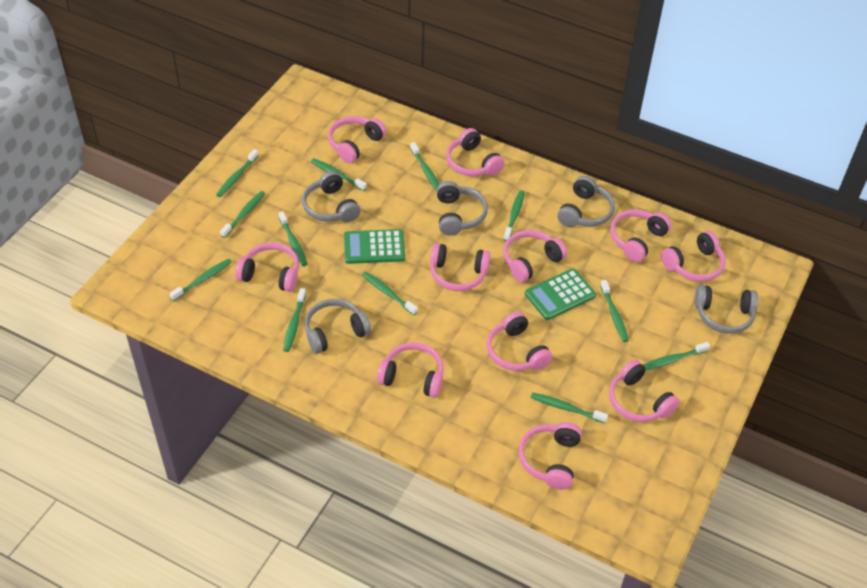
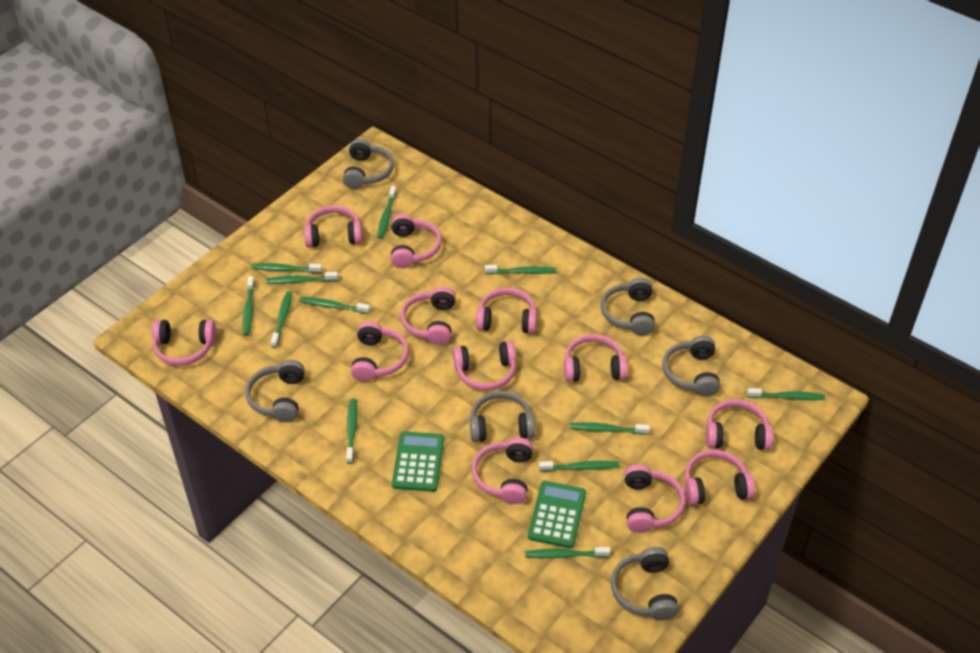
grey headphones: 5 -> 6
pink headphones: 11 -> 12

